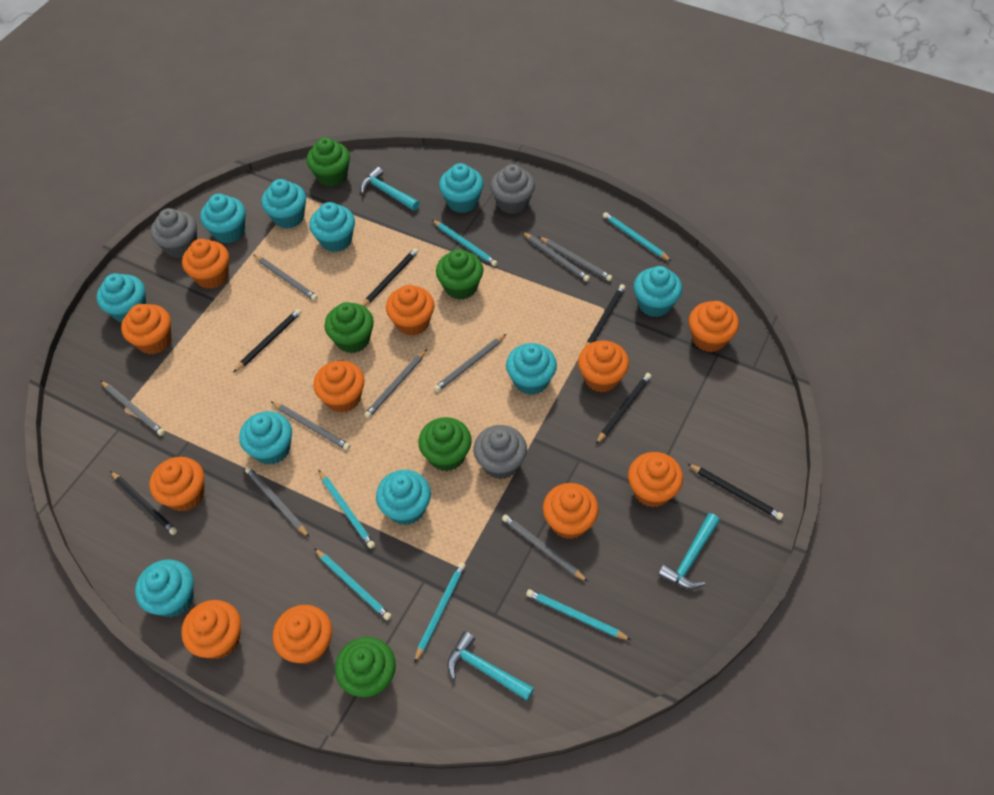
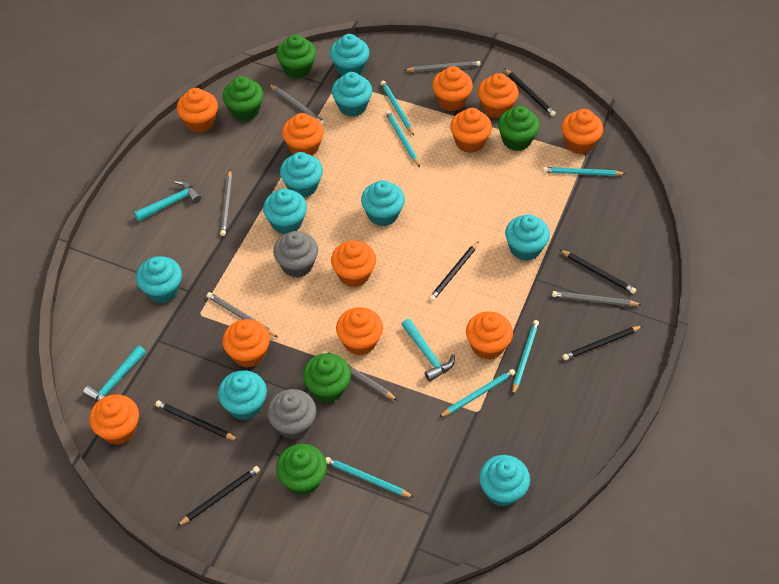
grey cupcake: 3 -> 2
grey pencil: 9 -> 6
turquoise cupcake: 10 -> 9

